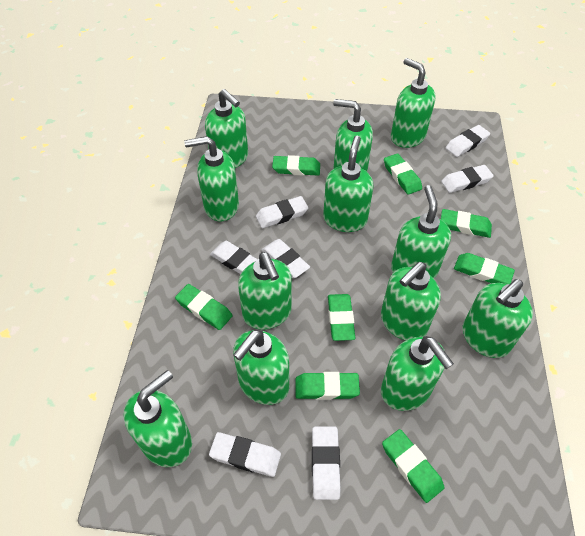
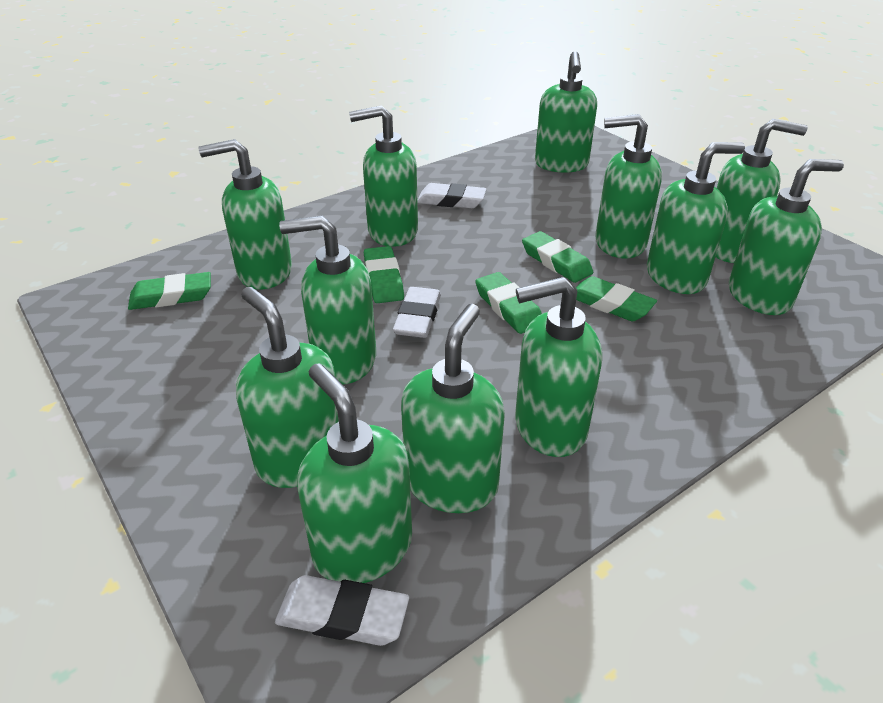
green eraser: 8 -> 5
white eraser: 7 -> 3

